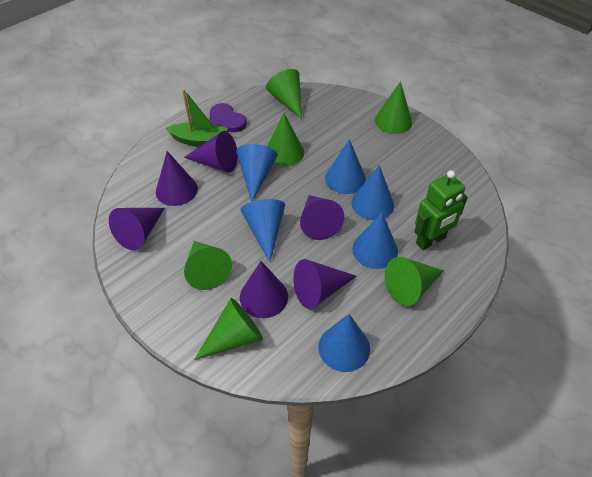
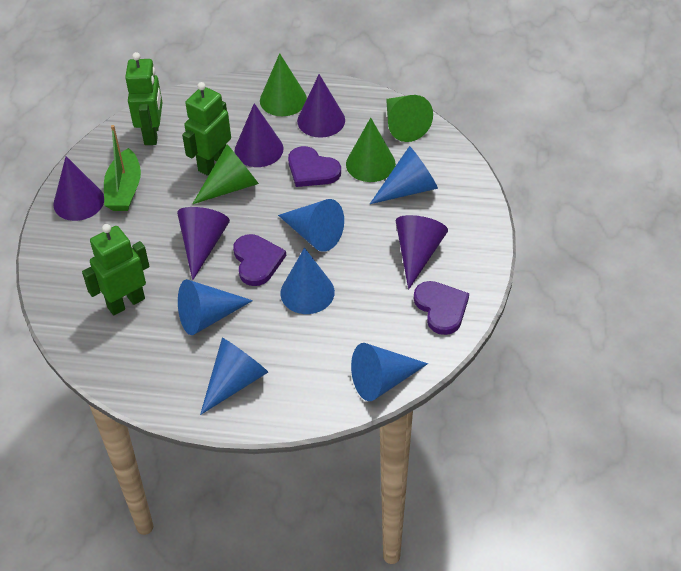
green cone: 6 -> 4
green robot: 1 -> 3
purple cone: 6 -> 5
purple heart: 1 -> 3

